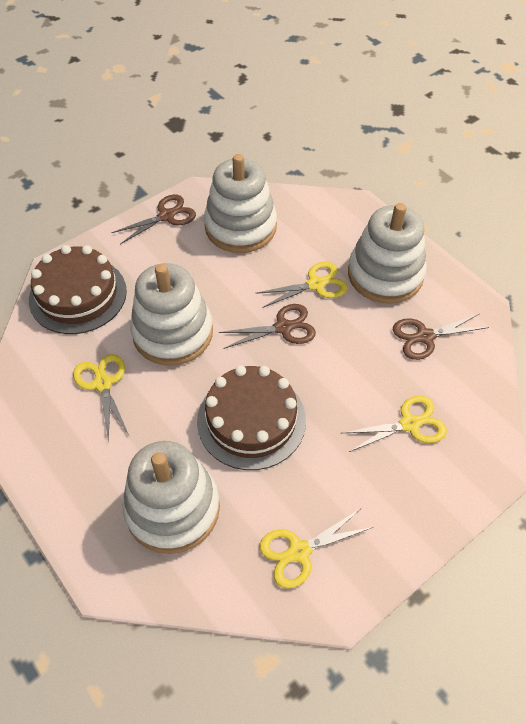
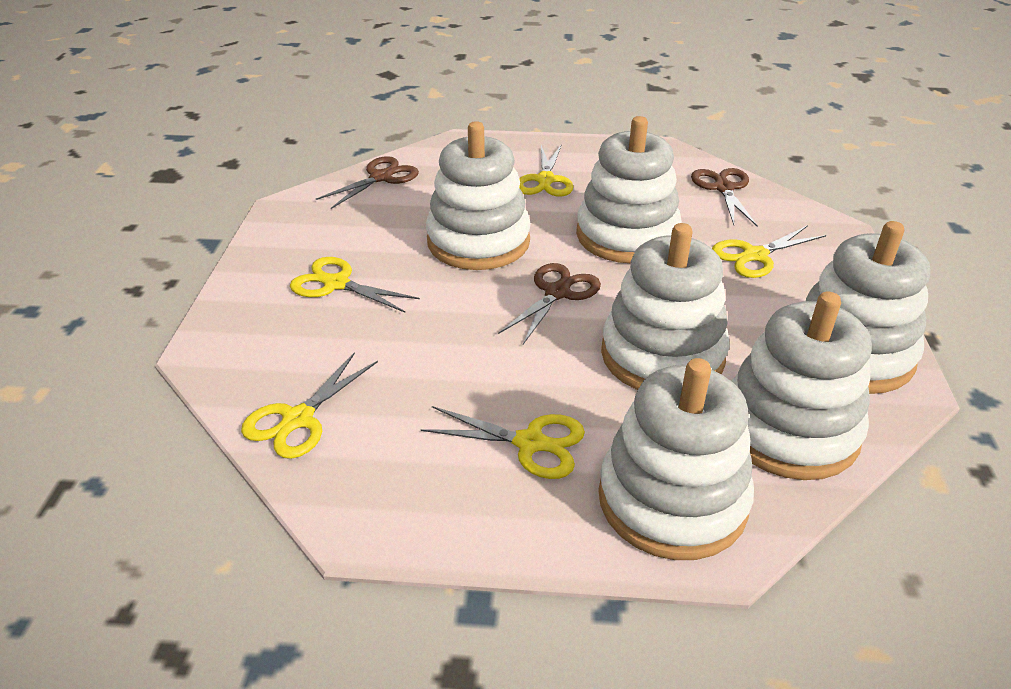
brown cake: 2 -> 0
white stacking toy: 4 -> 6
yellow scissors: 4 -> 5

